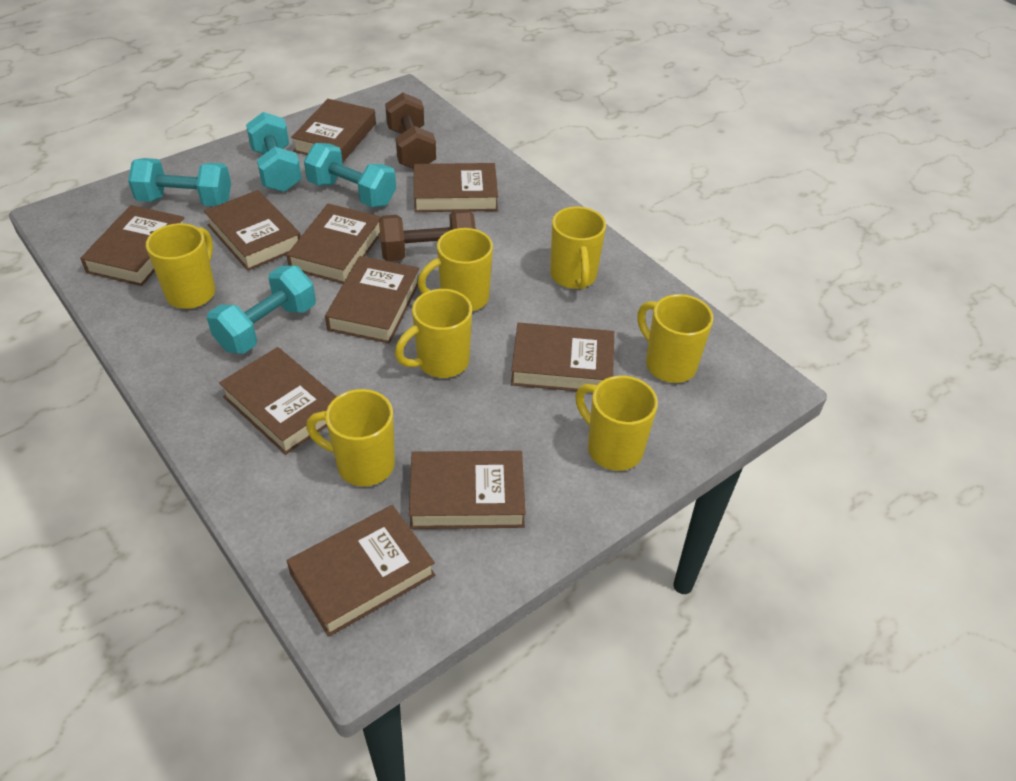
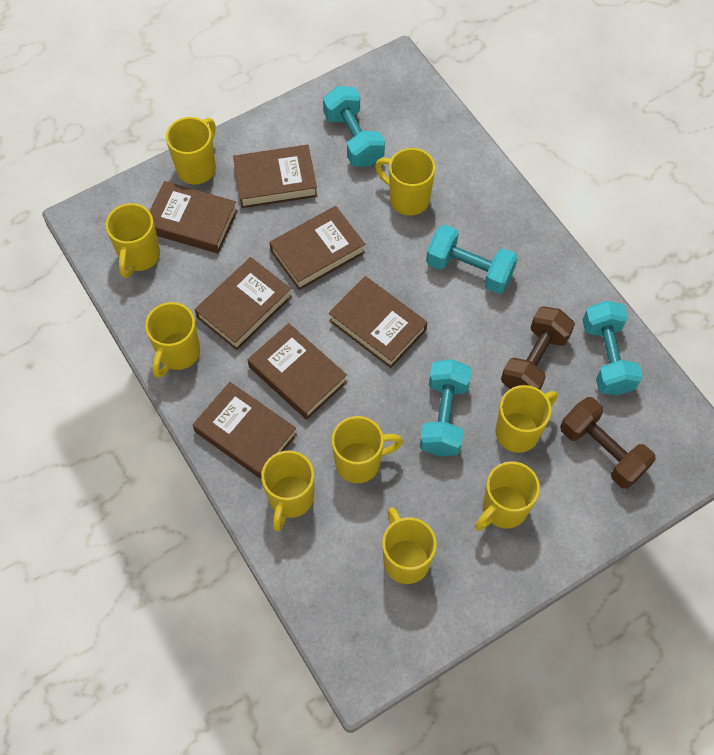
brown book: 10 -> 7
yellow mug: 7 -> 9

